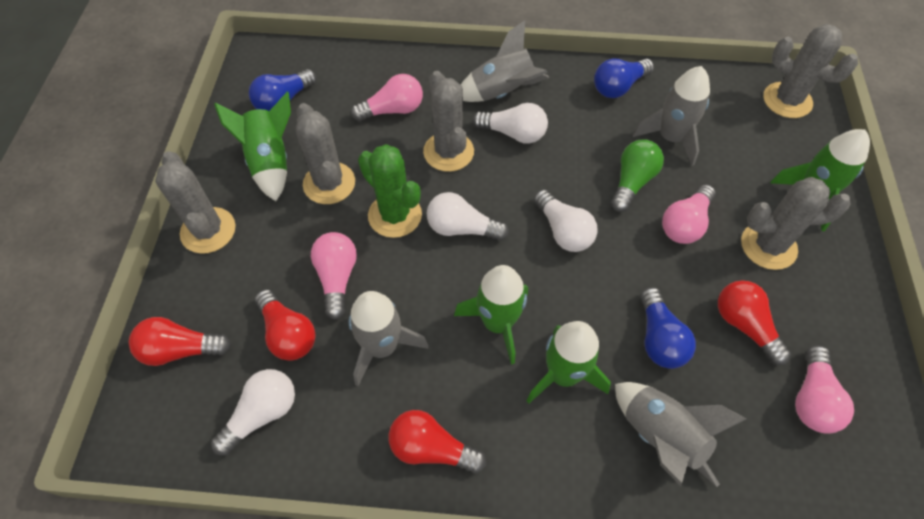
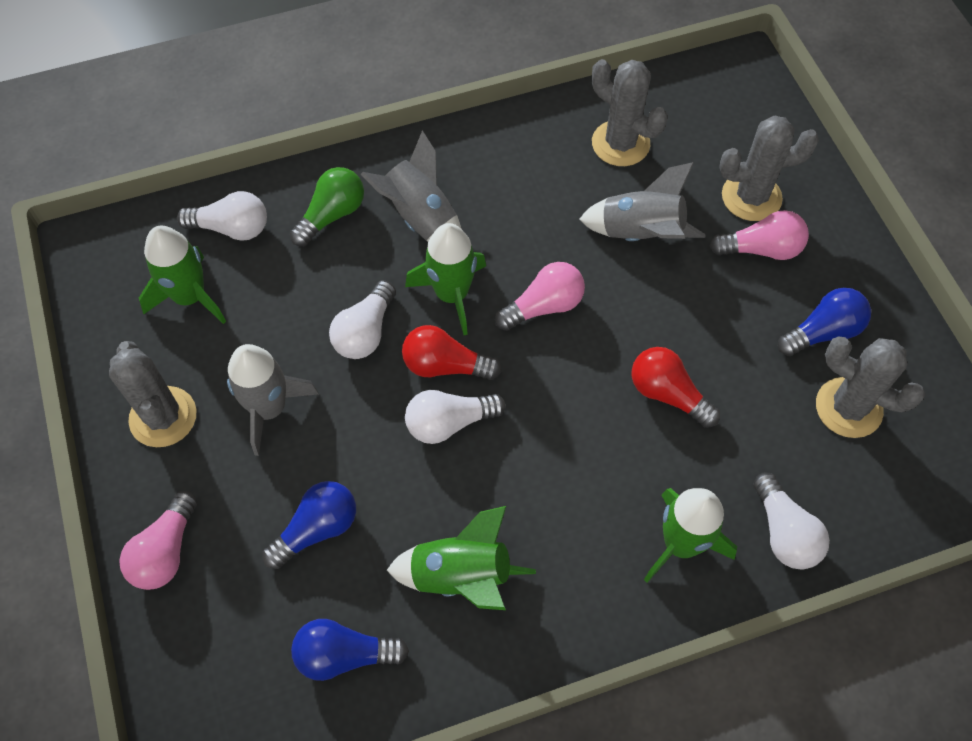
green cactus: 1 -> 0
grey cactus: 5 -> 4
grey rocket: 4 -> 3
pink light bulb: 4 -> 3
red light bulb: 4 -> 2

